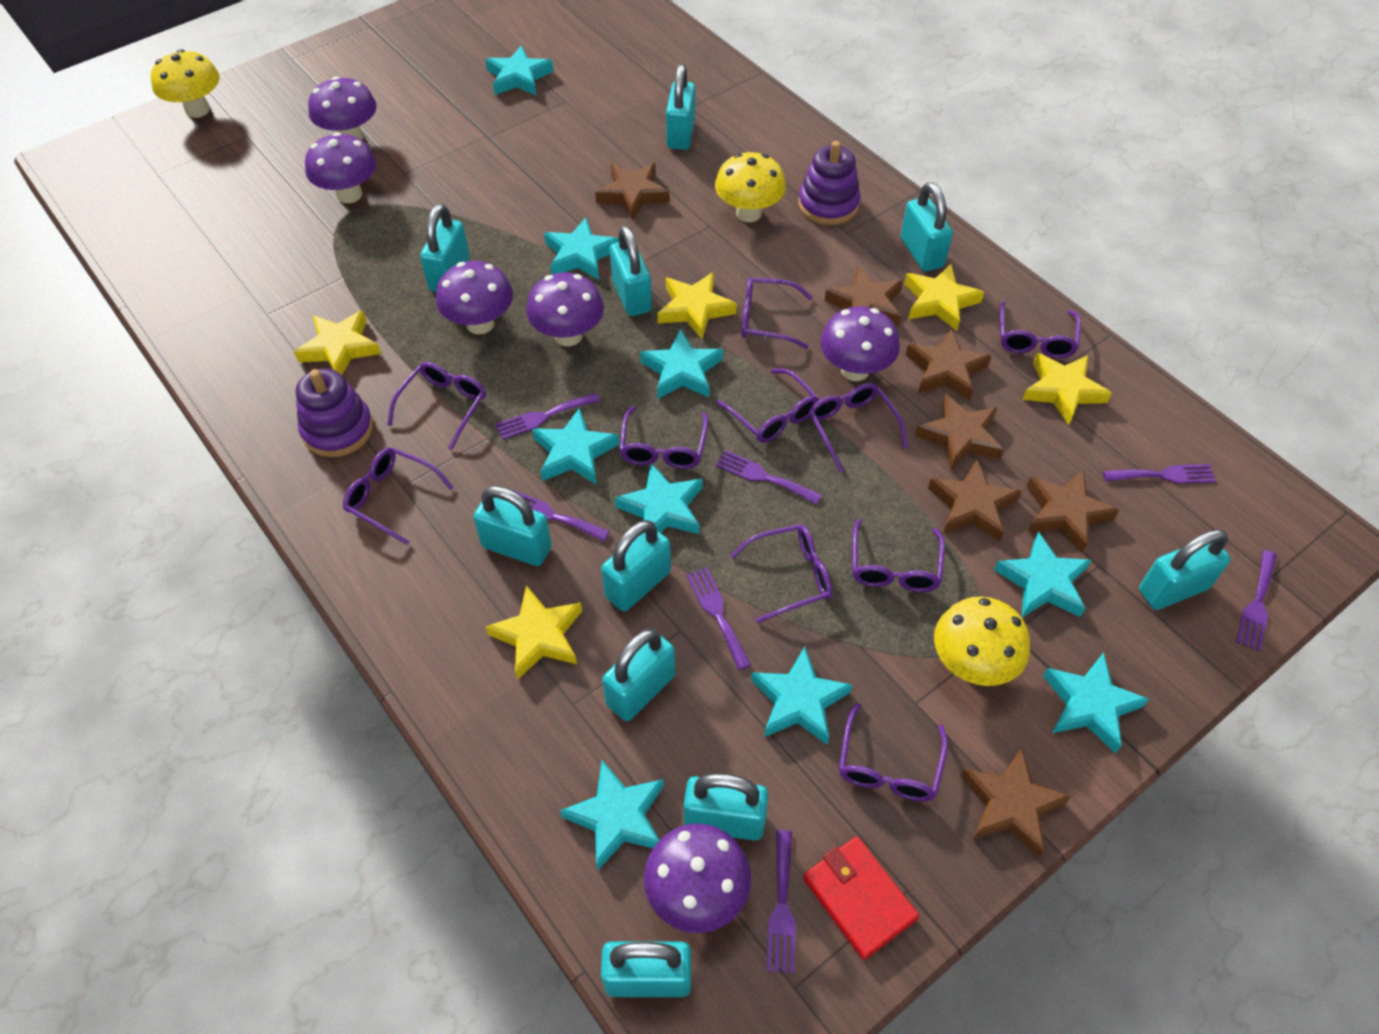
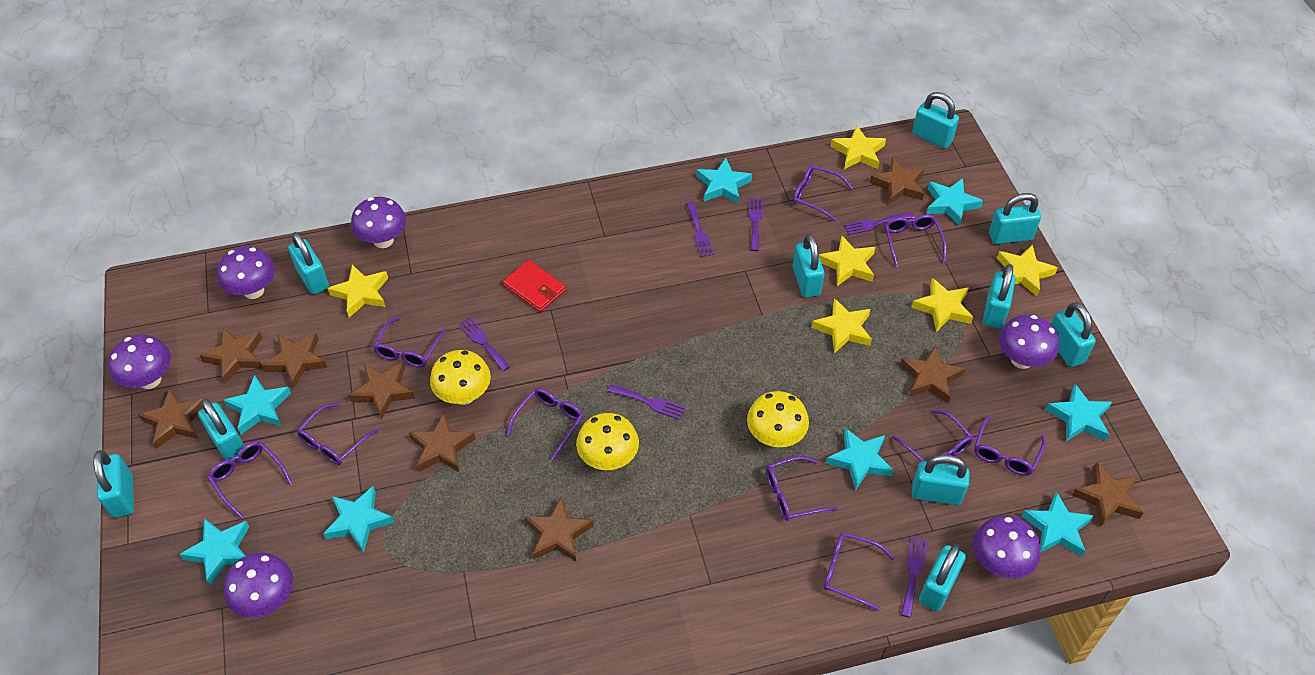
brown star: 7 -> 9
purple fork: 7 -> 6
purple stacking toy: 2 -> 0
turquoise star: 9 -> 8
yellow star: 5 -> 6

